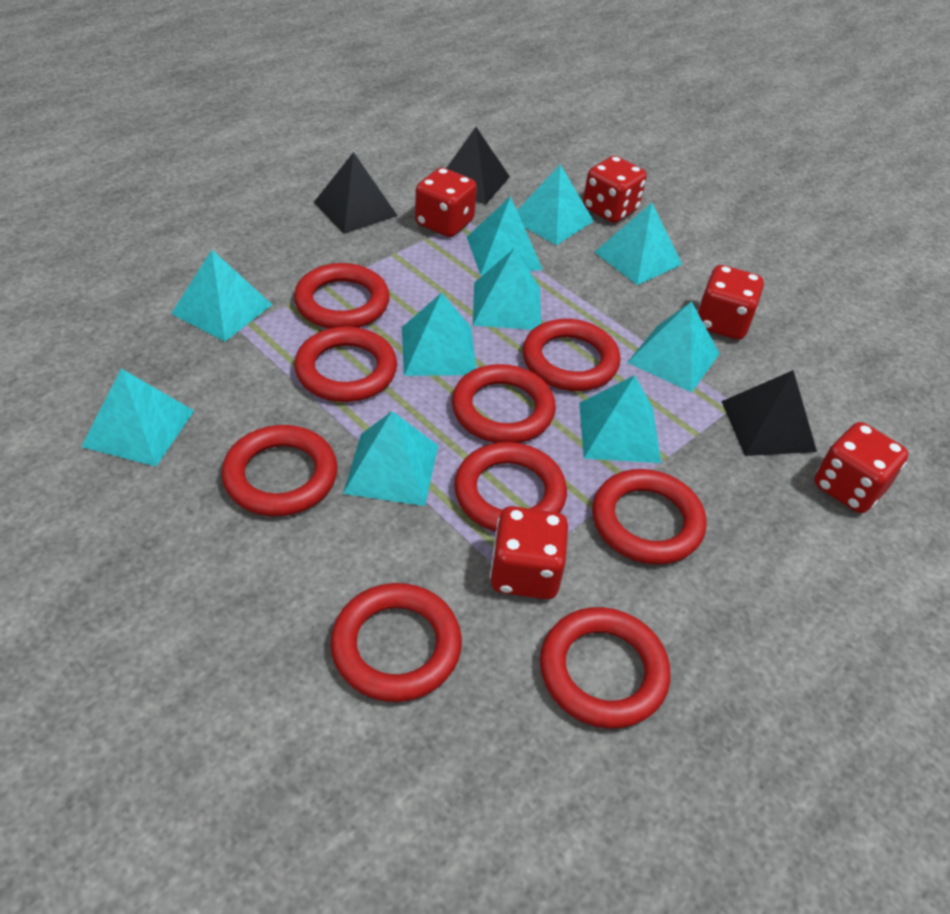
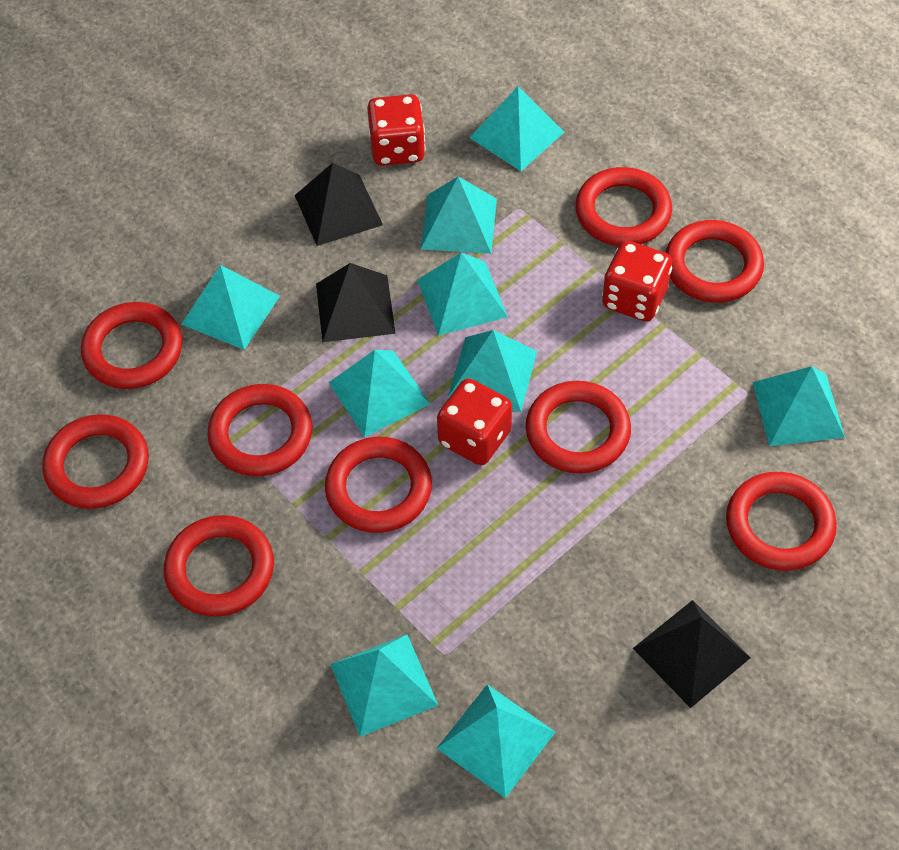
red dice: 5 -> 3
turquoise pyramid: 10 -> 9

